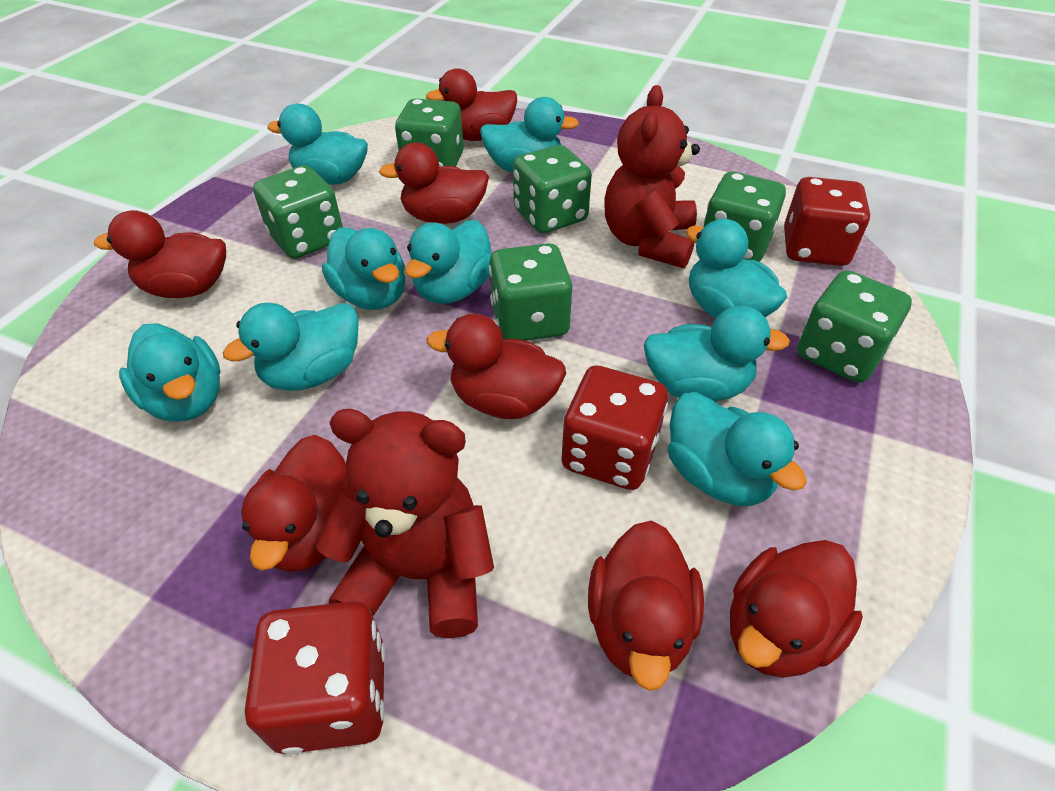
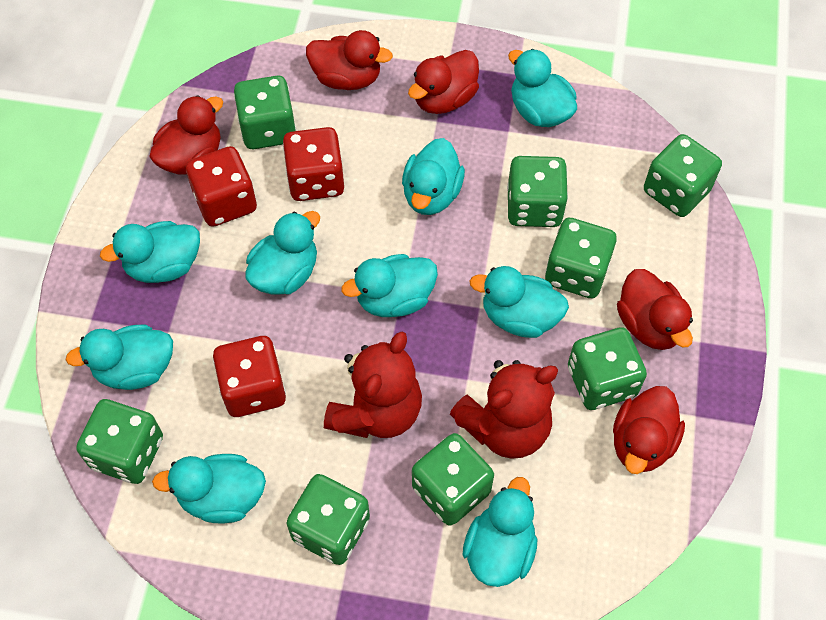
green dice: 6 -> 8
red duck: 7 -> 5

